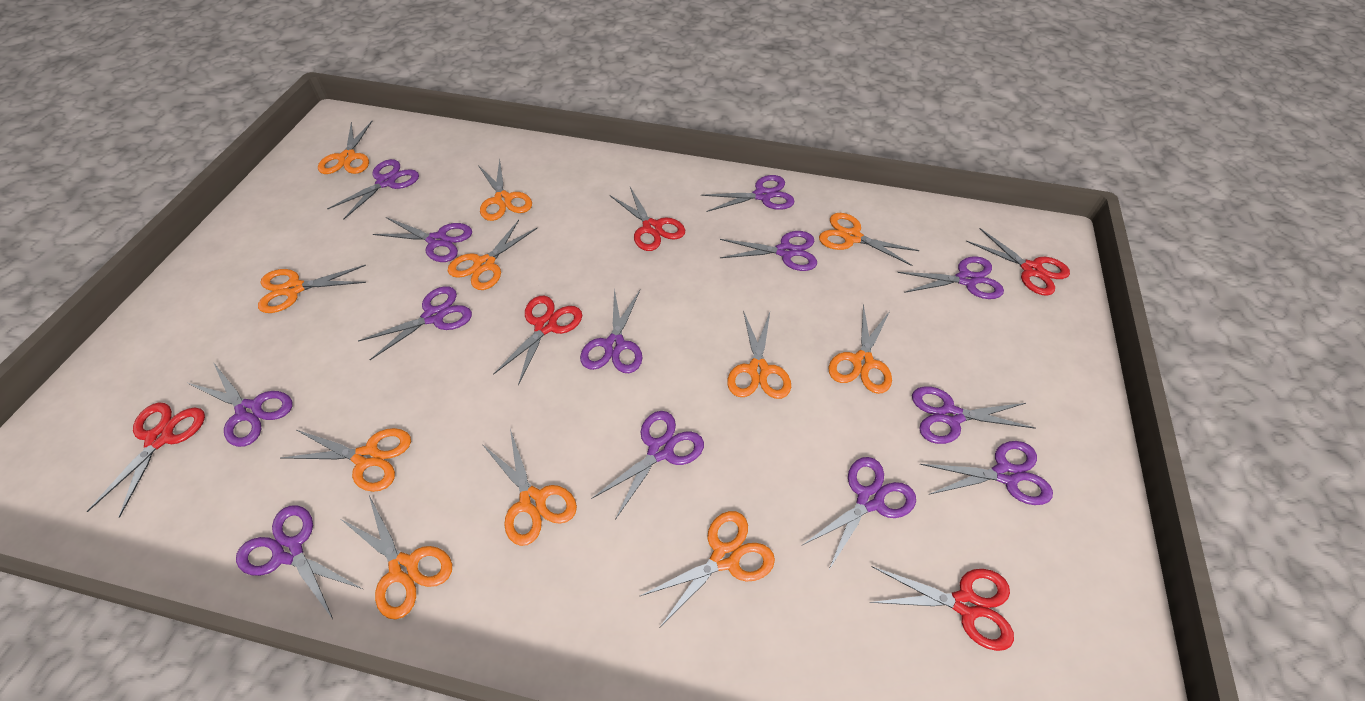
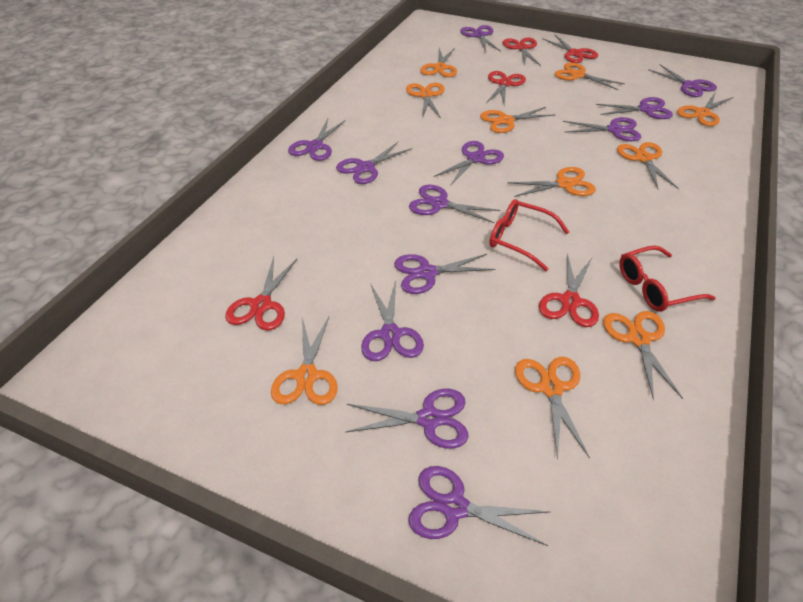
orange scissors: 11 -> 10
purple scissors: 13 -> 12
red glasses: 0 -> 2

